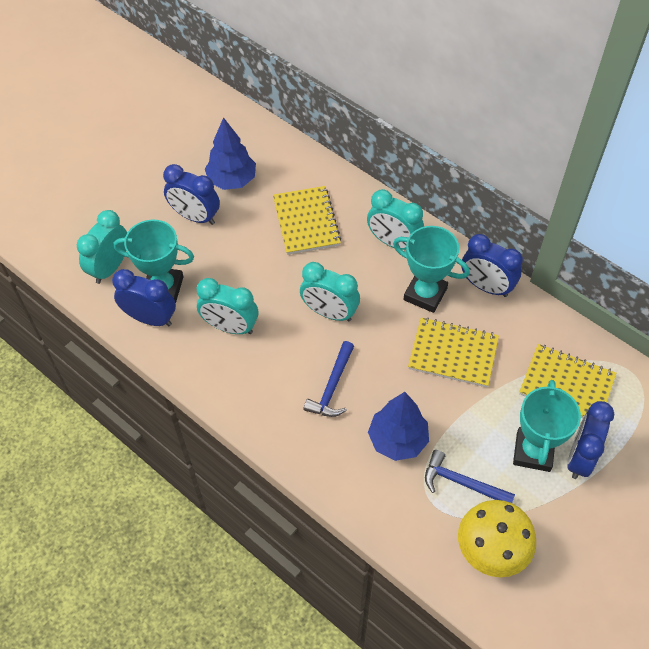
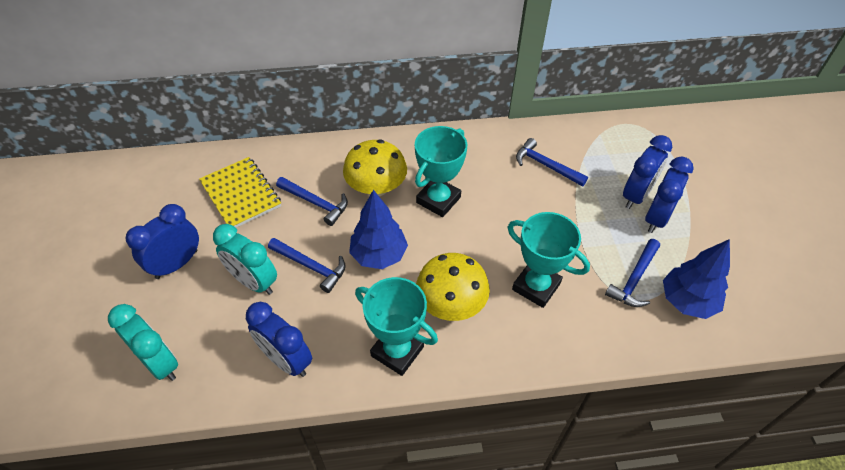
blue hammer: 2 -> 4
turquoise clock: 4 -> 2
yellow mushroom: 1 -> 2
yellow notebook: 3 -> 1

